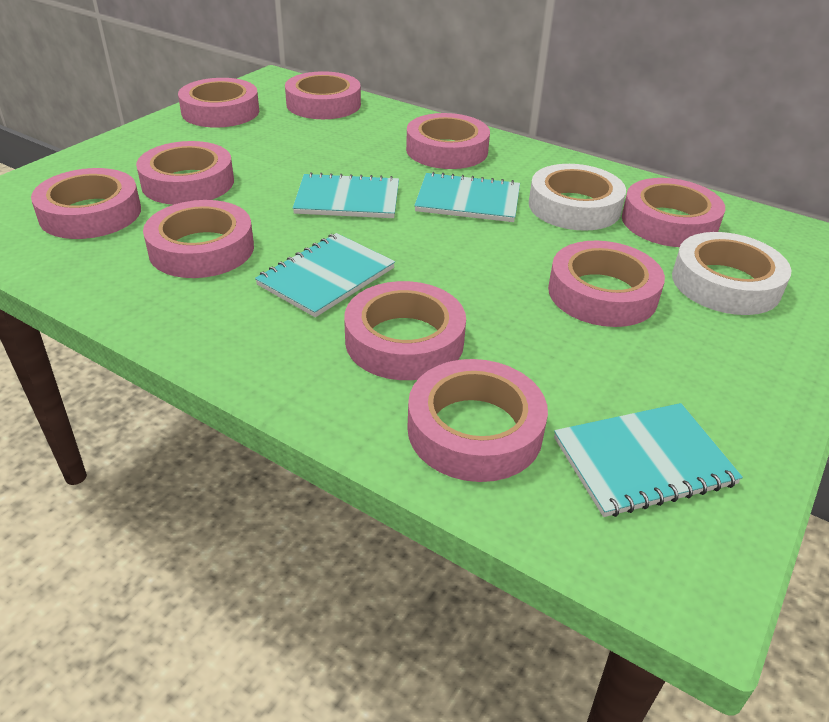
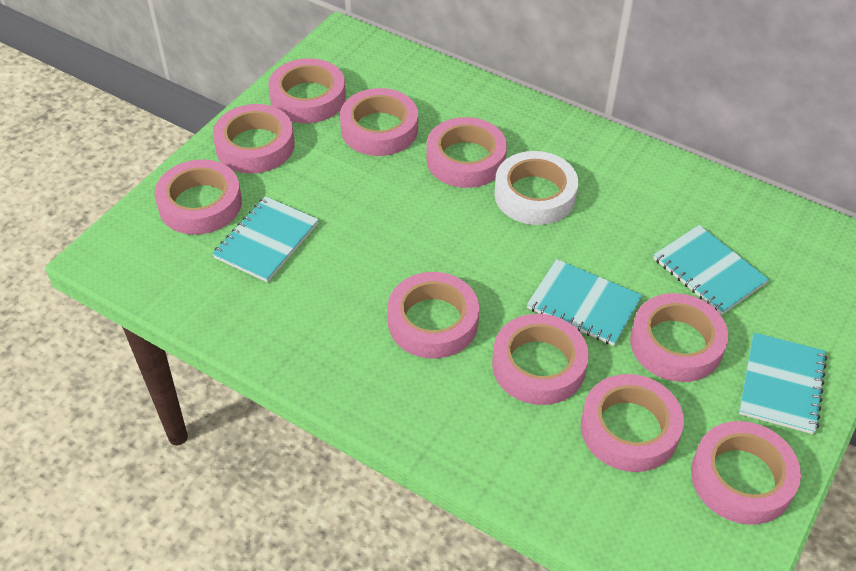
white tape: 2 -> 1

